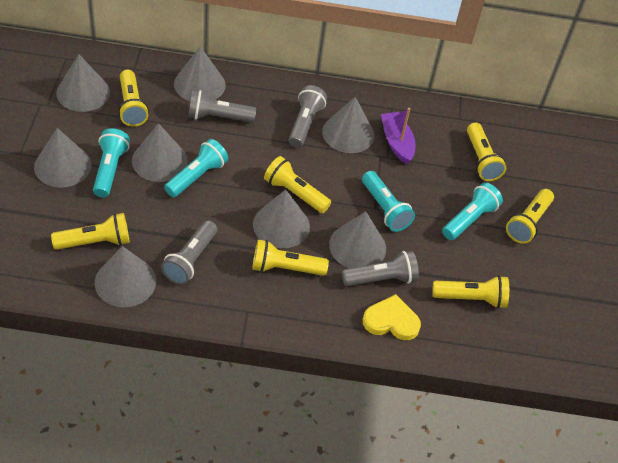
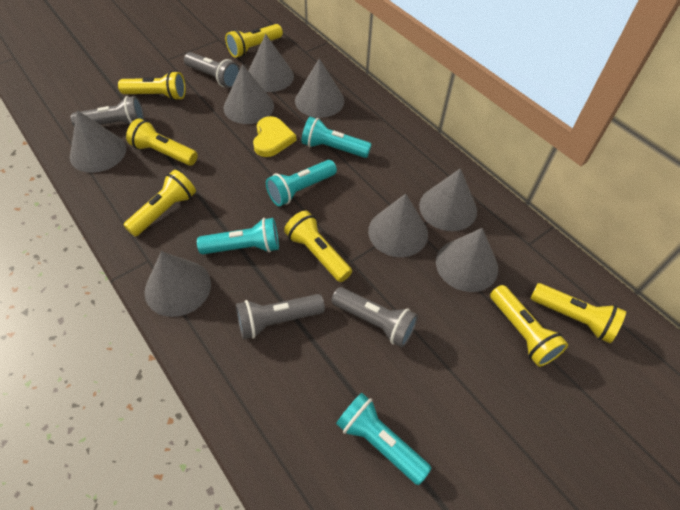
purple boat: 1 -> 0

